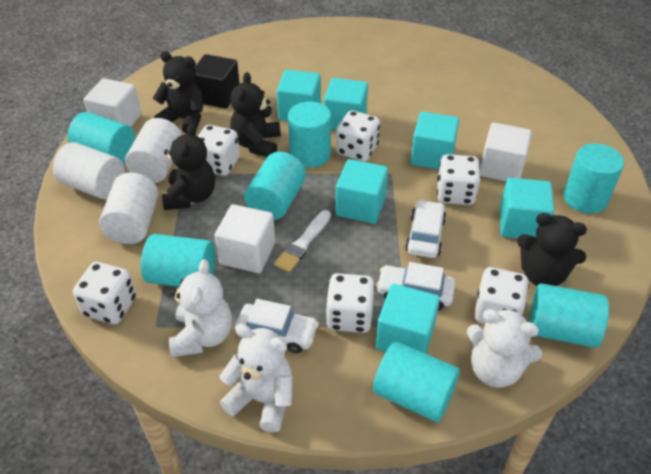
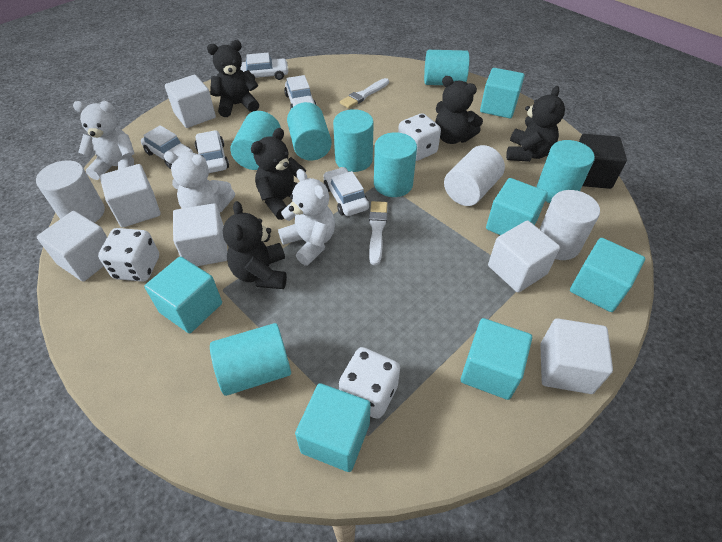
black teddy bear: 4 -> 5
white brush: 1 -> 2
white car: 3 -> 5
white cube: 3 -> 6
white dice: 6 -> 3

